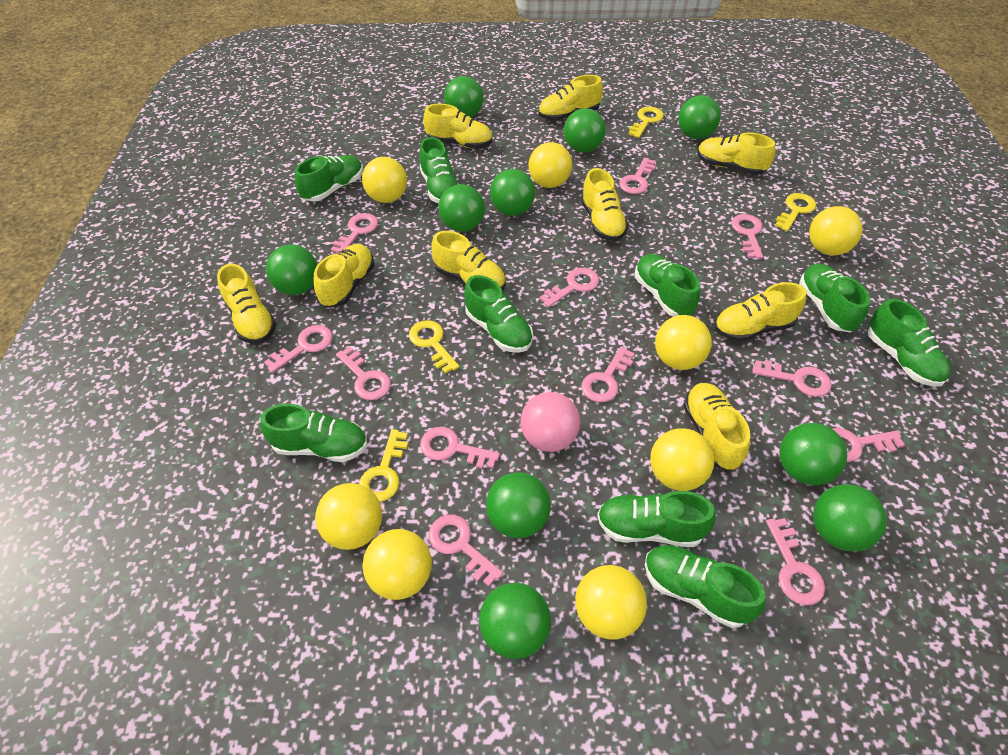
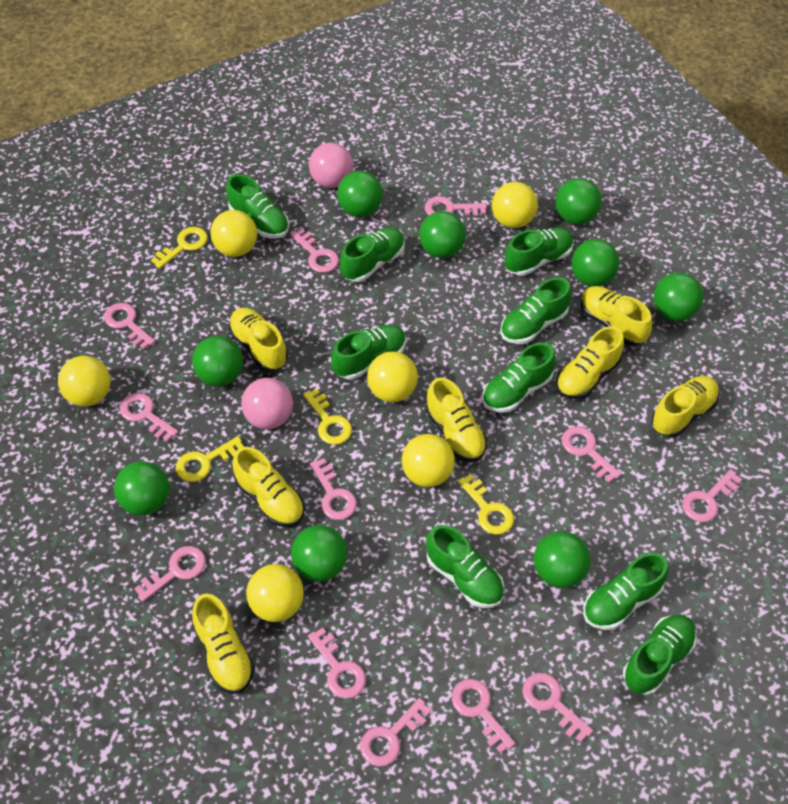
green ball: 10 -> 9
pink ball: 1 -> 2
yellow ball: 8 -> 6
yellow shoe: 9 -> 7

